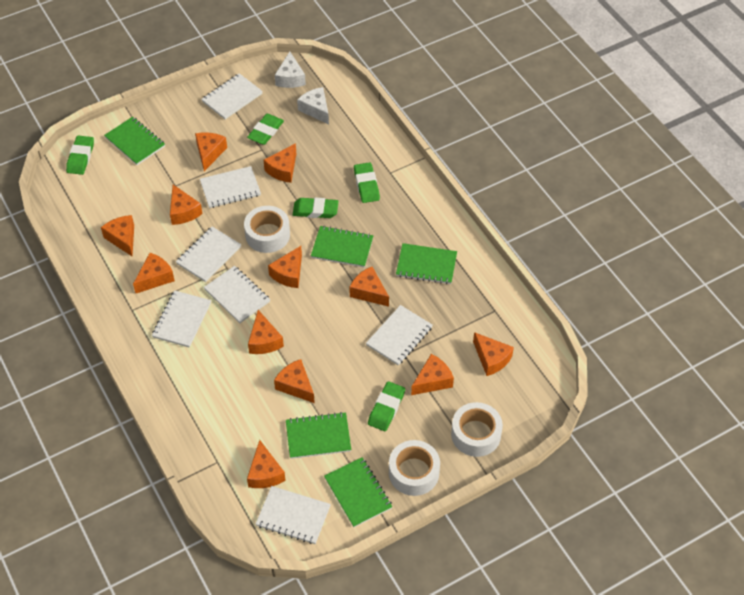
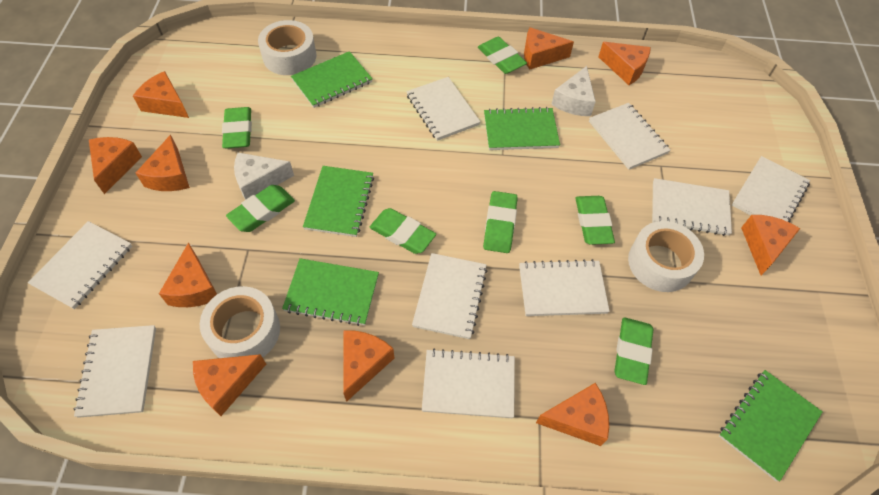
green eraser: 5 -> 7
orange cheese: 12 -> 10
white notebook: 7 -> 9

